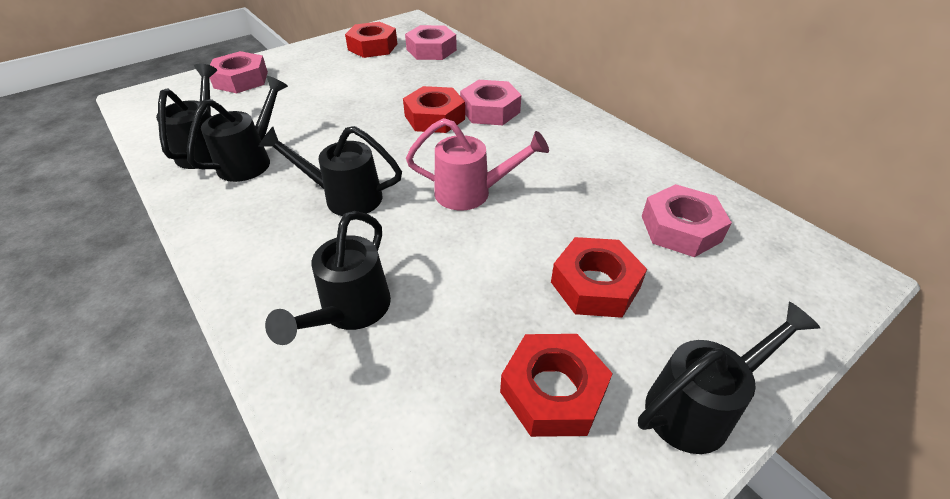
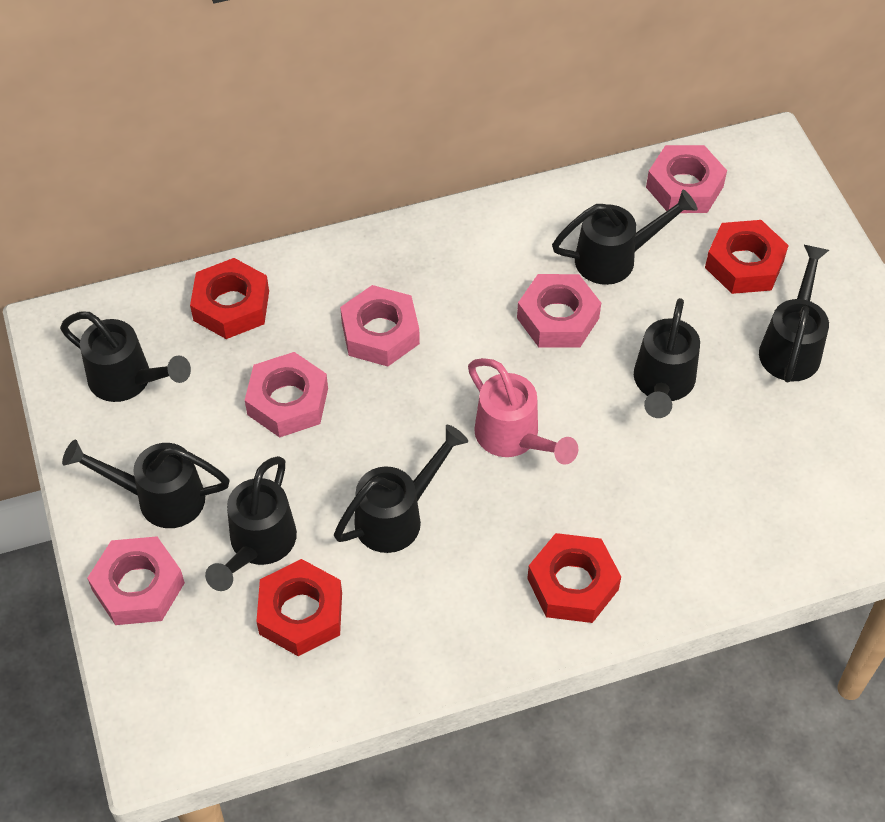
black watering can: 5 -> 7
pink nut: 4 -> 5

